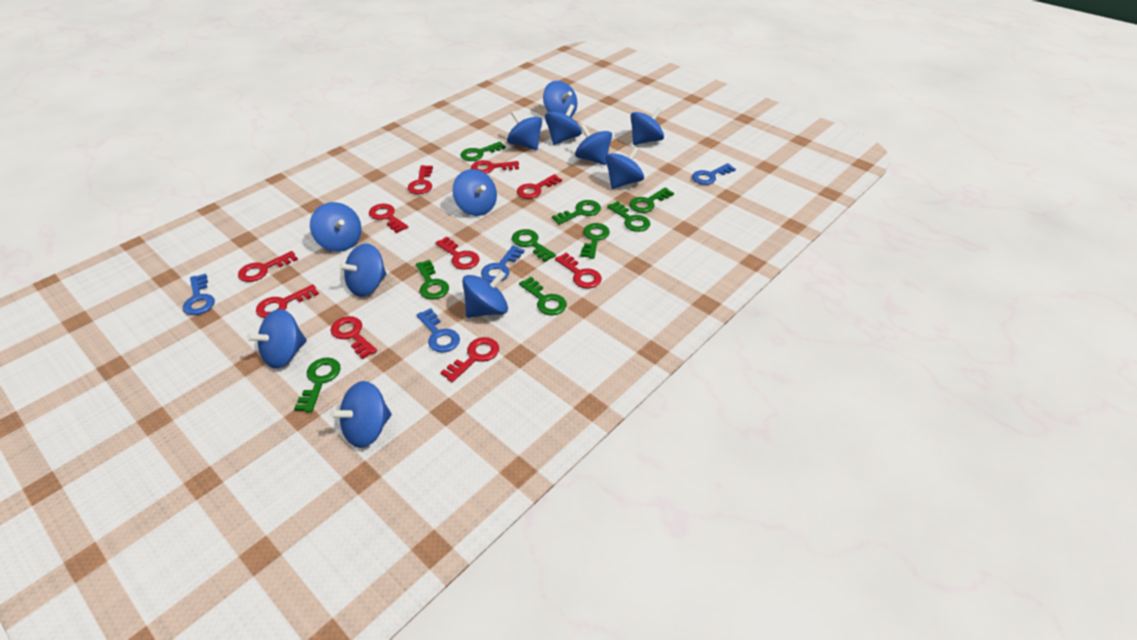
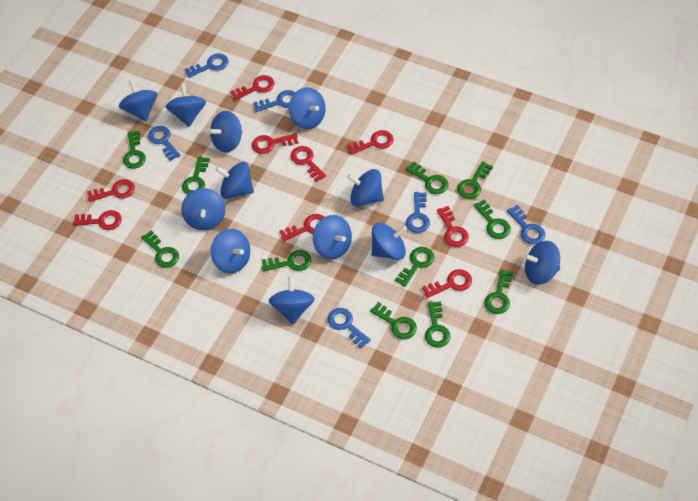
blue key: 4 -> 6
green key: 9 -> 11
red key: 10 -> 9

